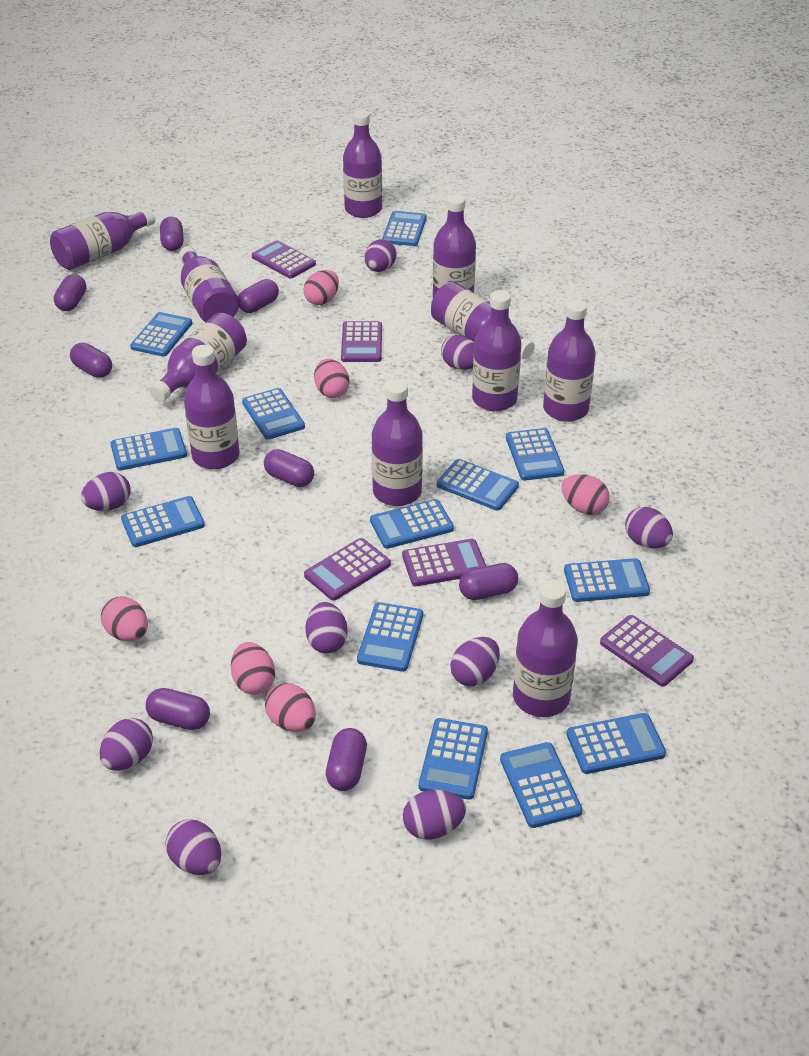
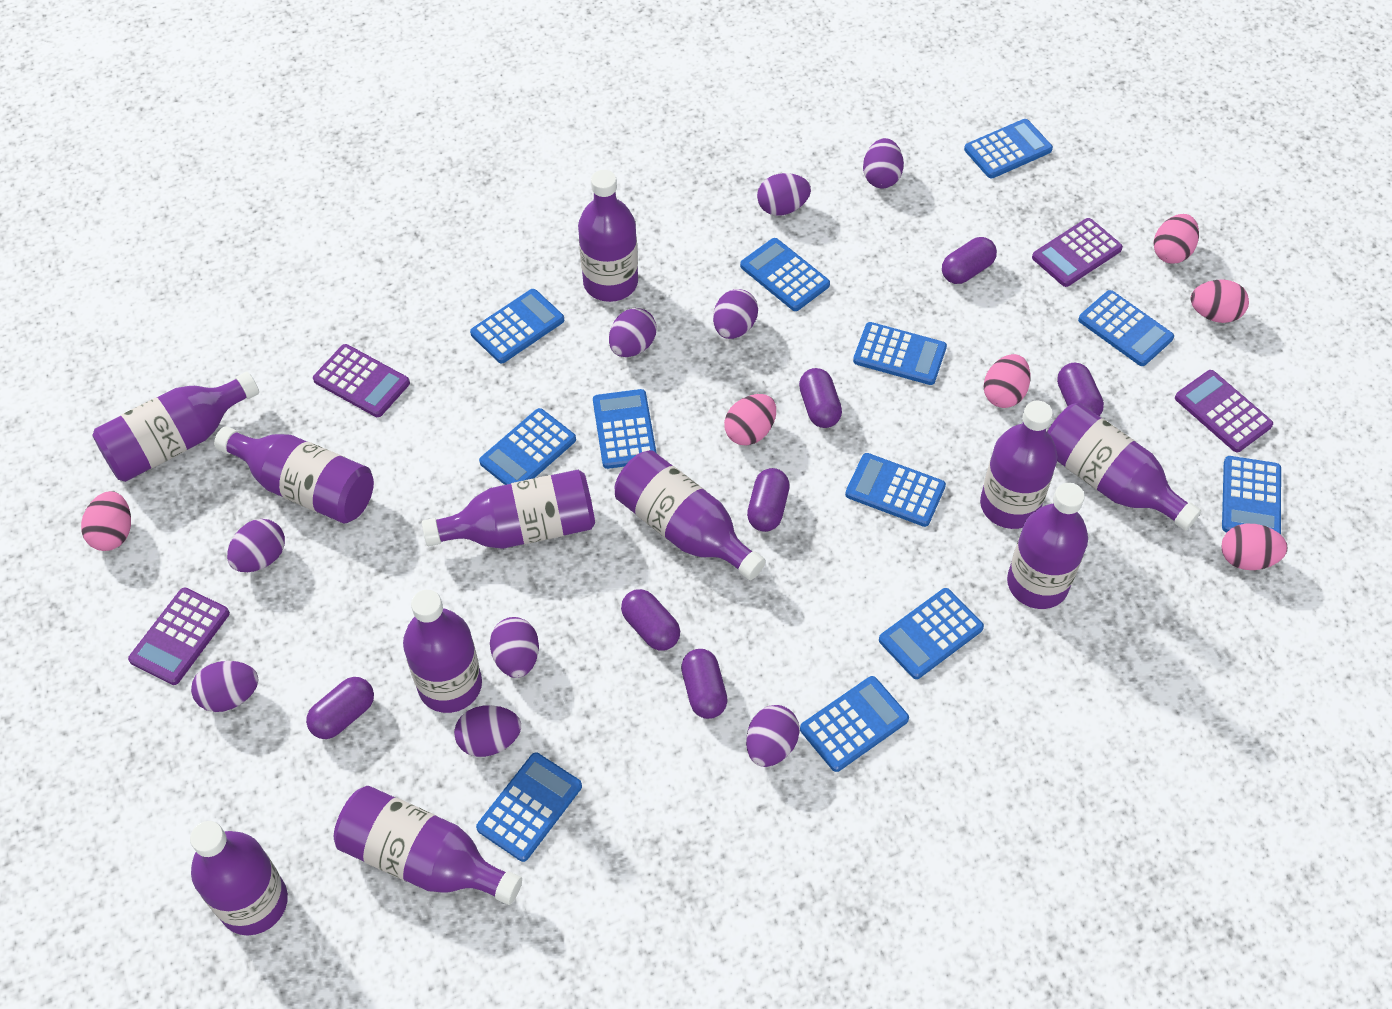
blue calculator: 13 -> 12
purple calculator: 5 -> 4
purple capsule: 8 -> 7

